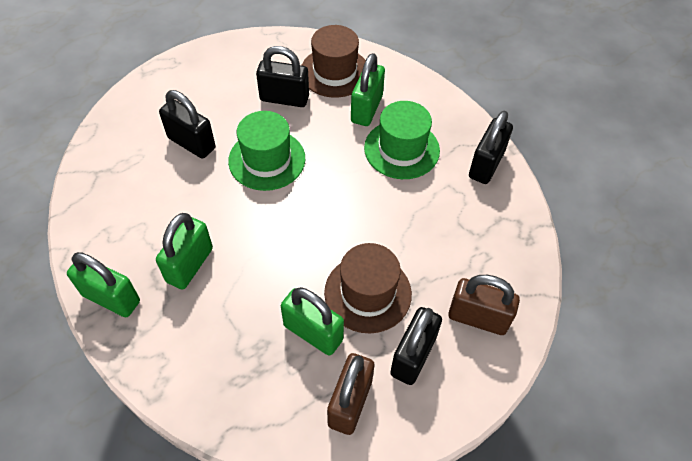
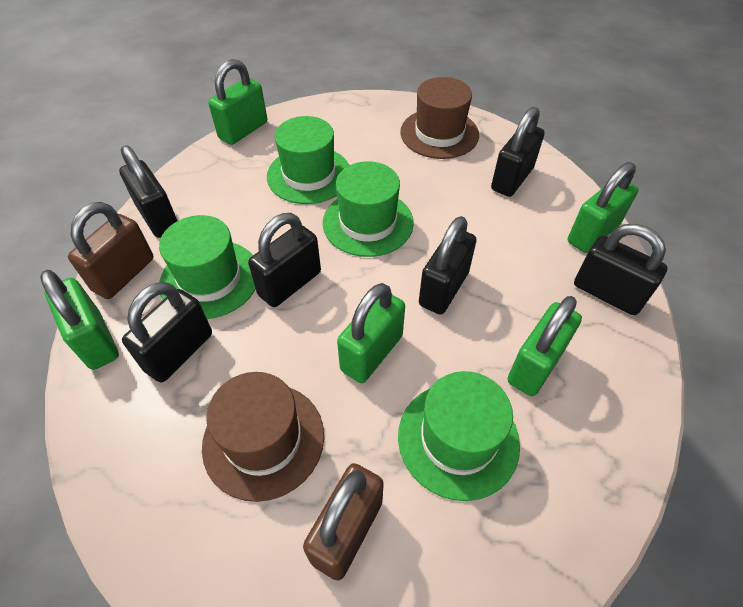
black padlock: 4 -> 6
green hat: 2 -> 4
green padlock: 4 -> 5

